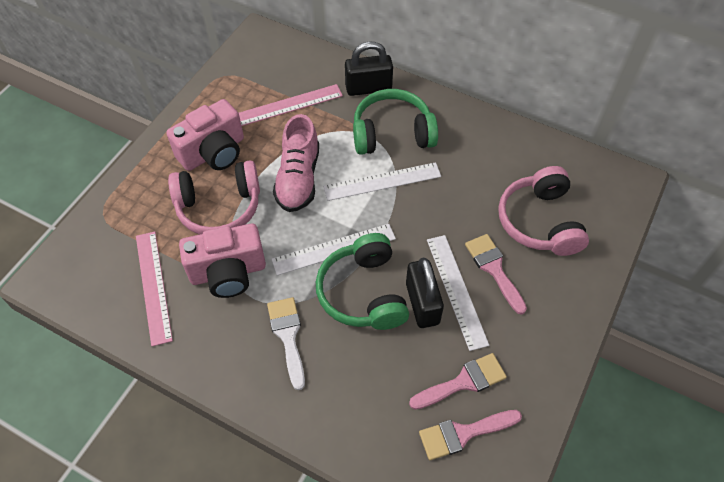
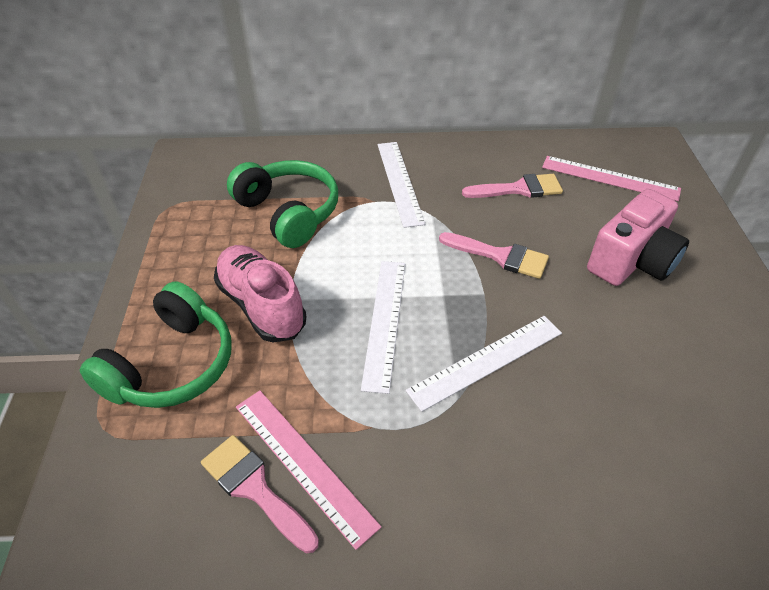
black padlock: 2 -> 0
pink camera: 2 -> 1
pink headphones: 2 -> 0
white brush: 1 -> 0

